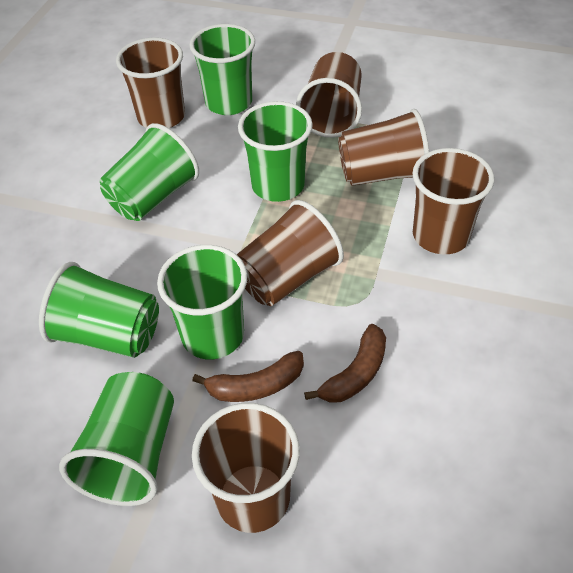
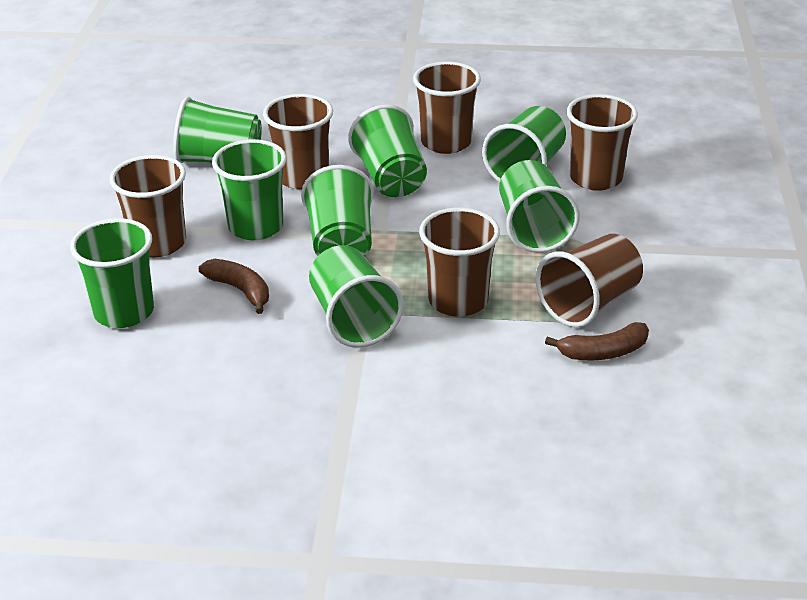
green cup: 6 -> 8

